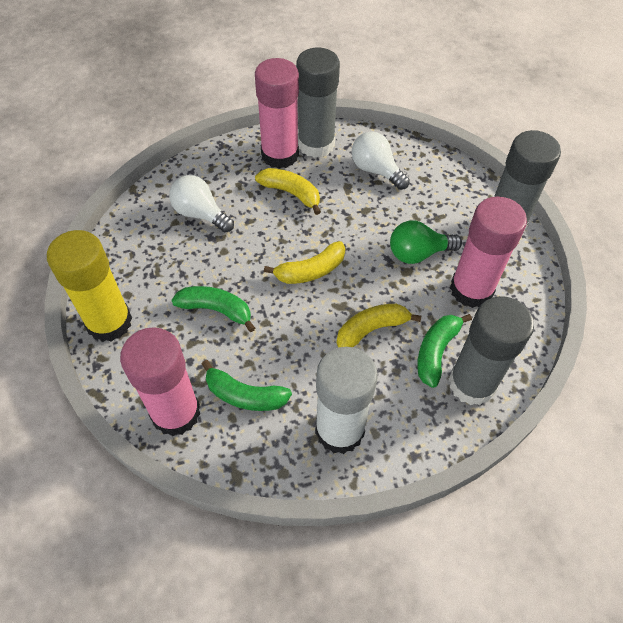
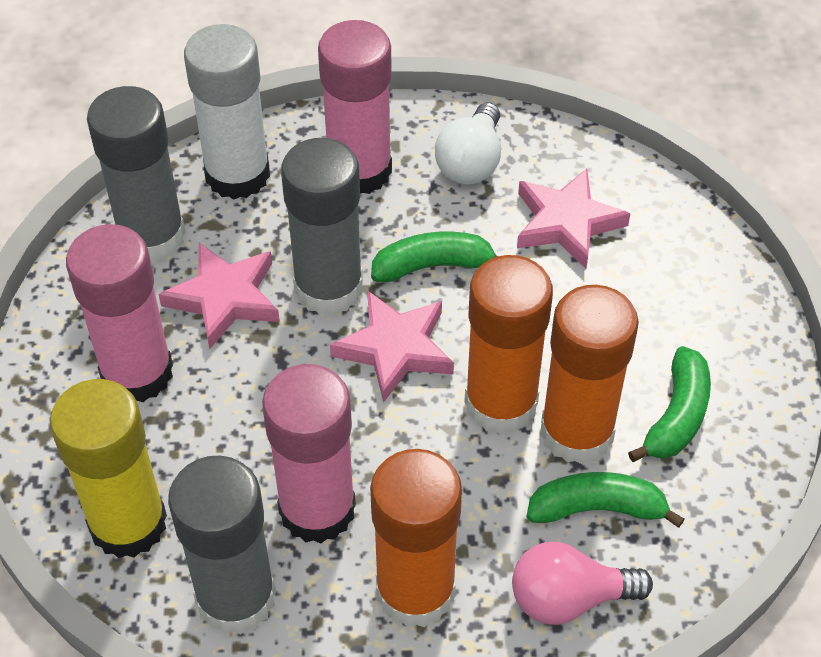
green light bulb: 1 -> 0
orange glue stick: 0 -> 3
pink light bulb: 0 -> 1
pink star: 0 -> 3
white light bulb: 2 -> 1
yellow banana: 3 -> 0

